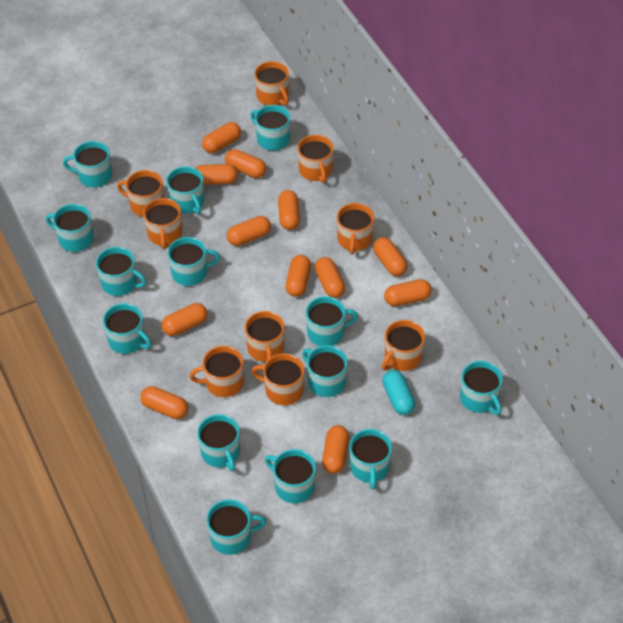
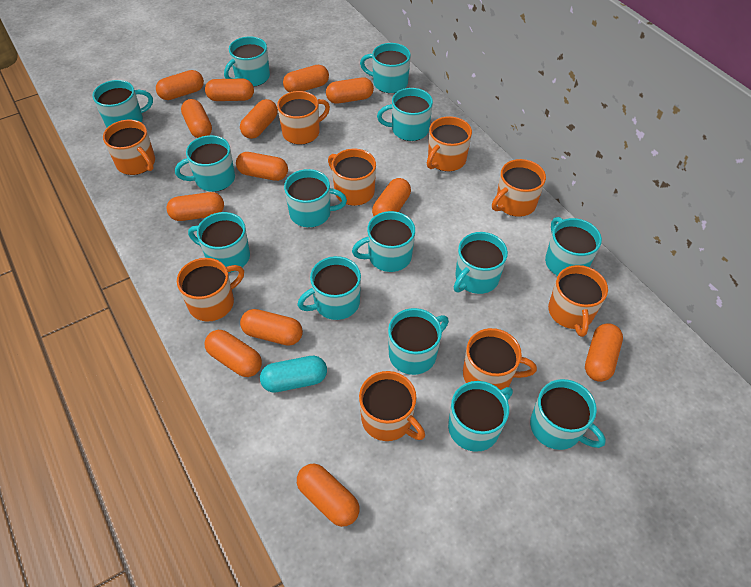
orange capsule: 12 -> 13

